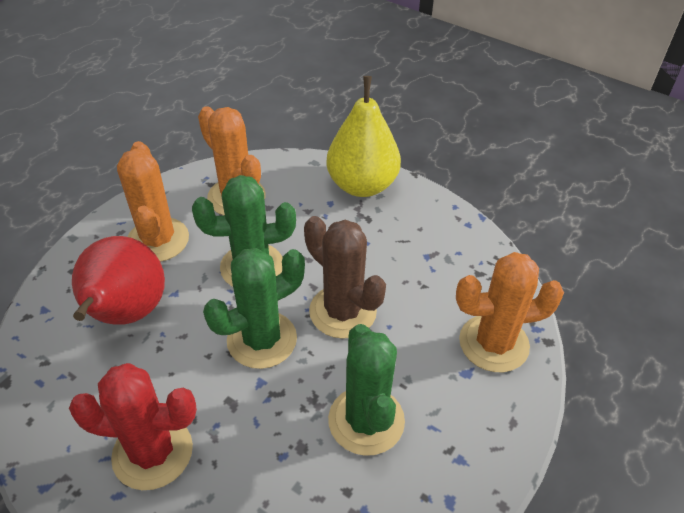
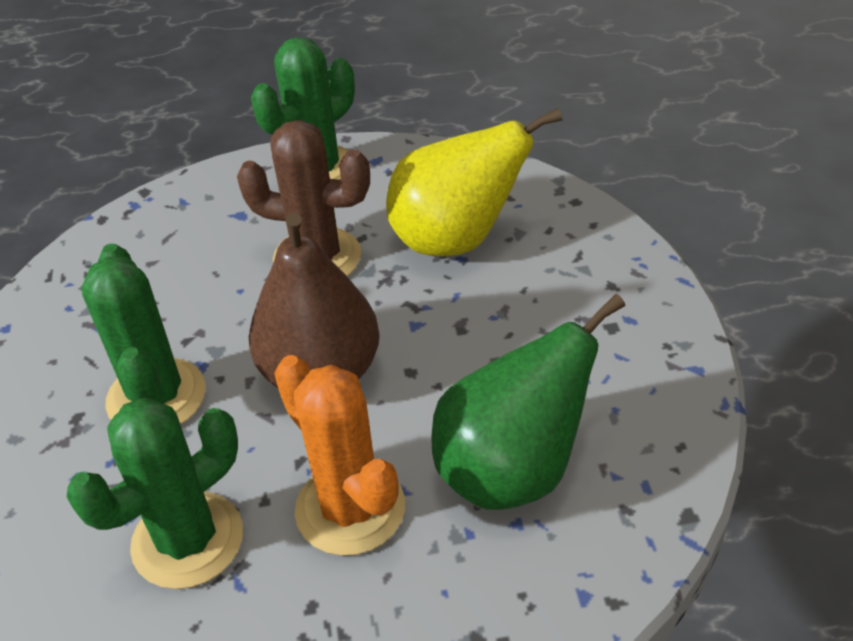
brown pear: 0 -> 1
green pear: 0 -> 1
orange cactus: 3 -> 1
red cactus: 1 -> 0
red pear: 1 -> 0

